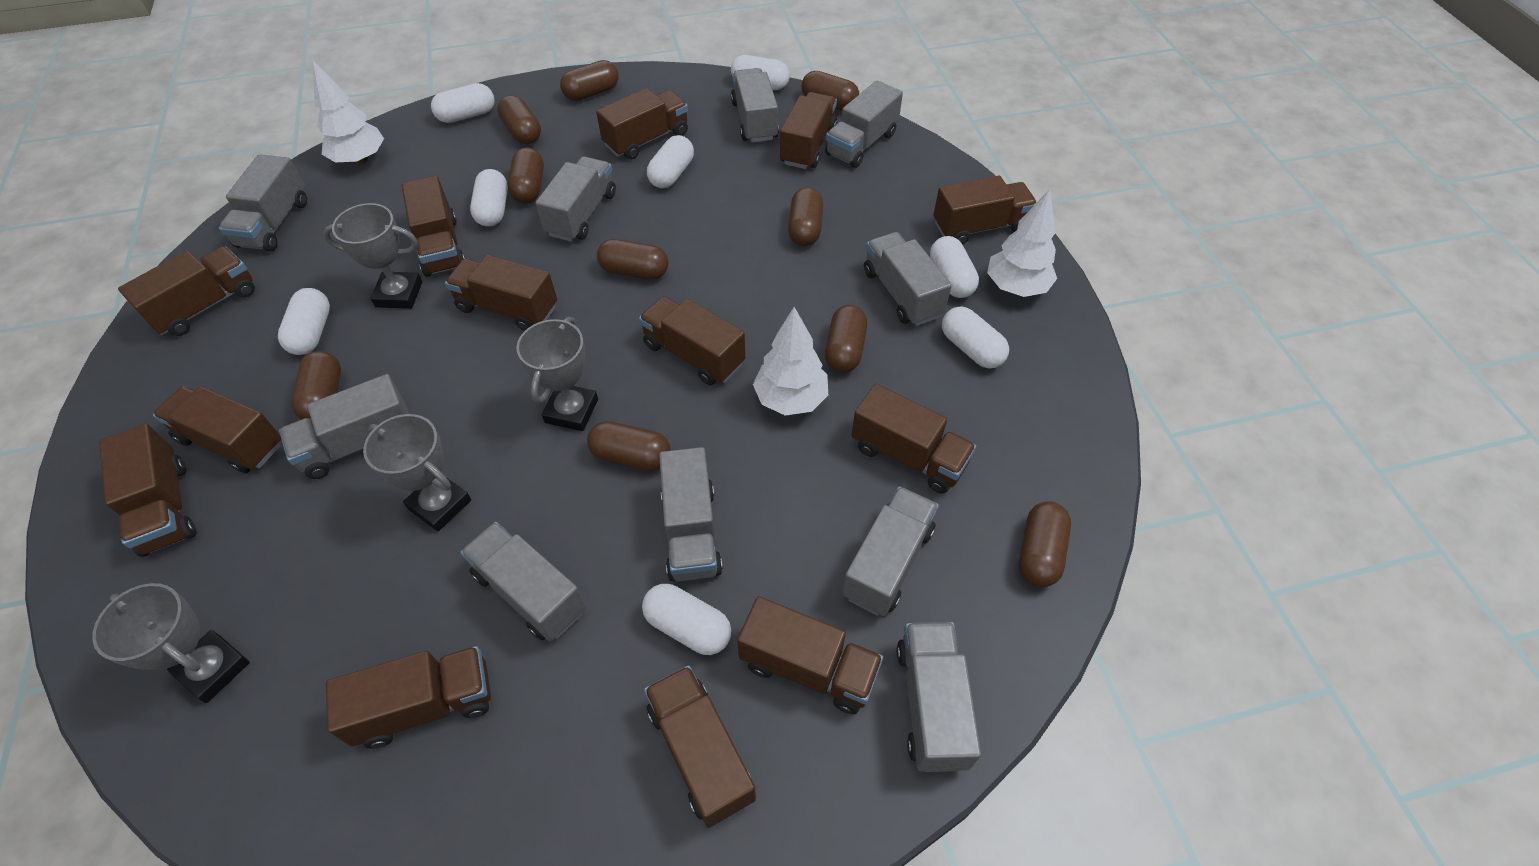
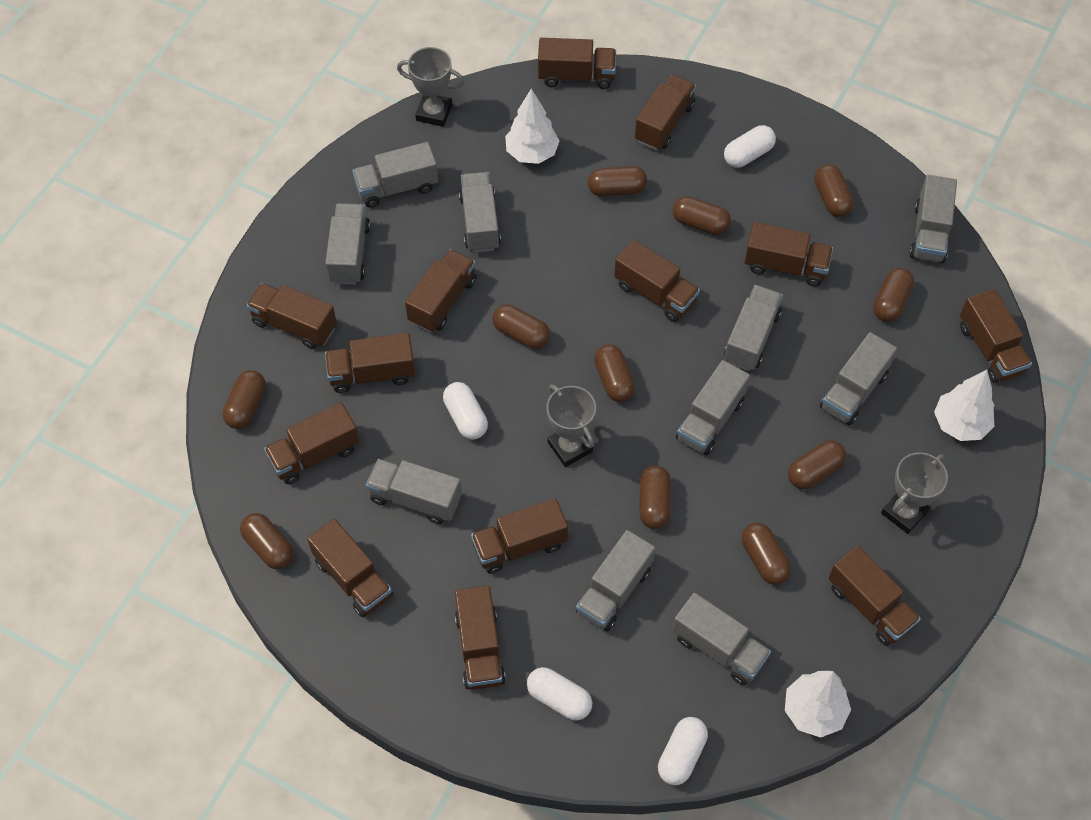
brown capsule: 10 -> 11
grey trophy: 4 -> 3
white capsule: 8 -> 4

